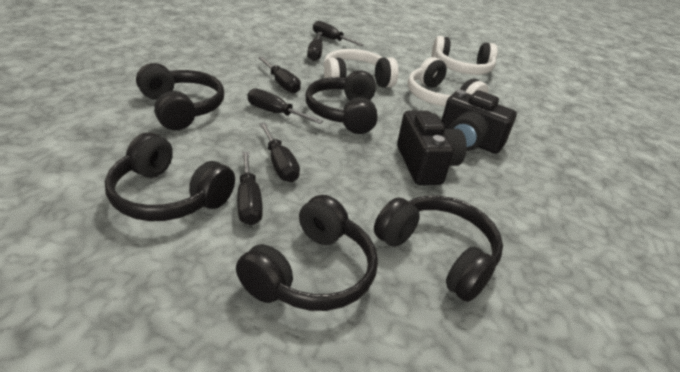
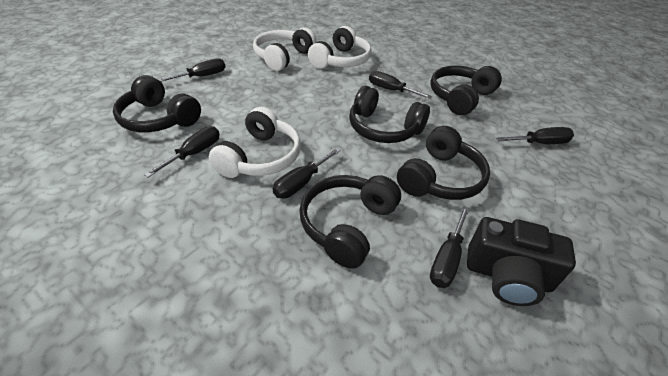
black camera: 2 -> 1

